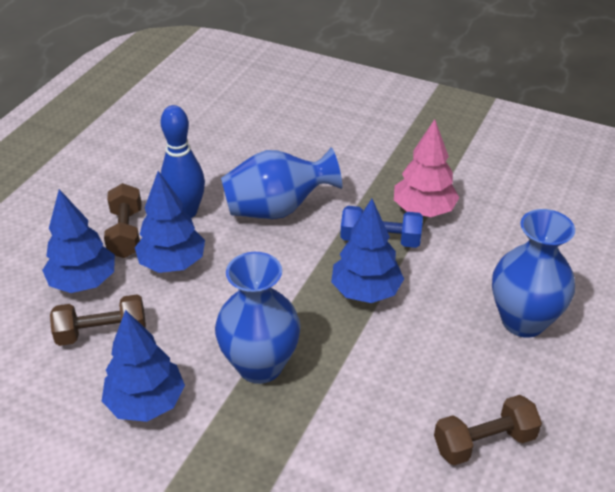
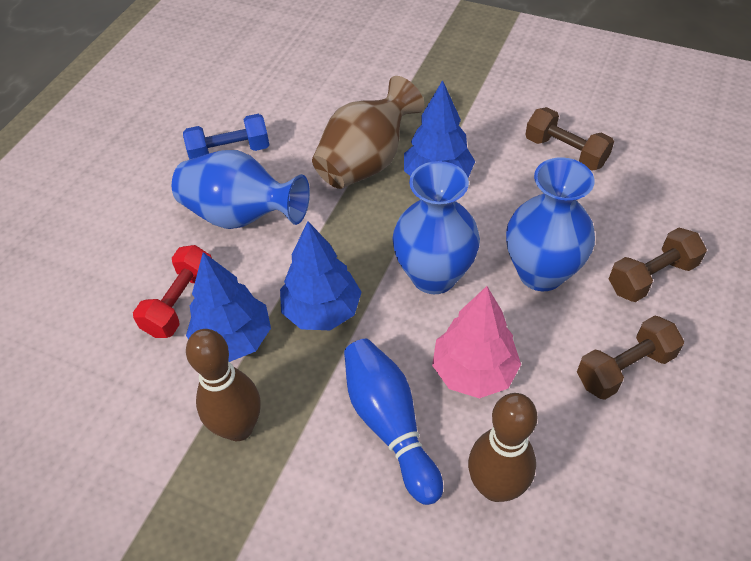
blue tree: 4 -> 3
brown bowling pin: 0 -> 2
brown vase: 0 -> 1
red dumbbell: 0 -> 1

